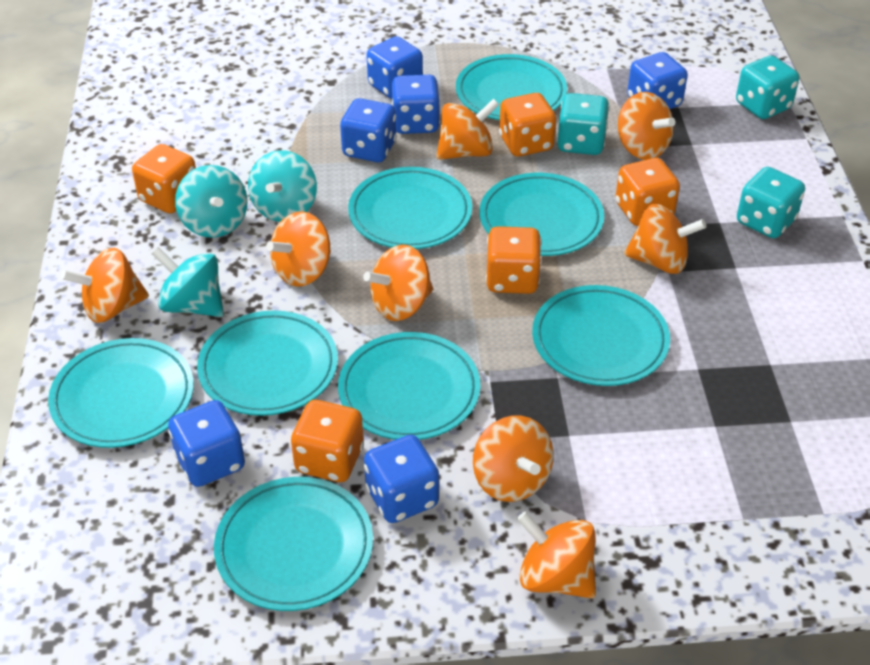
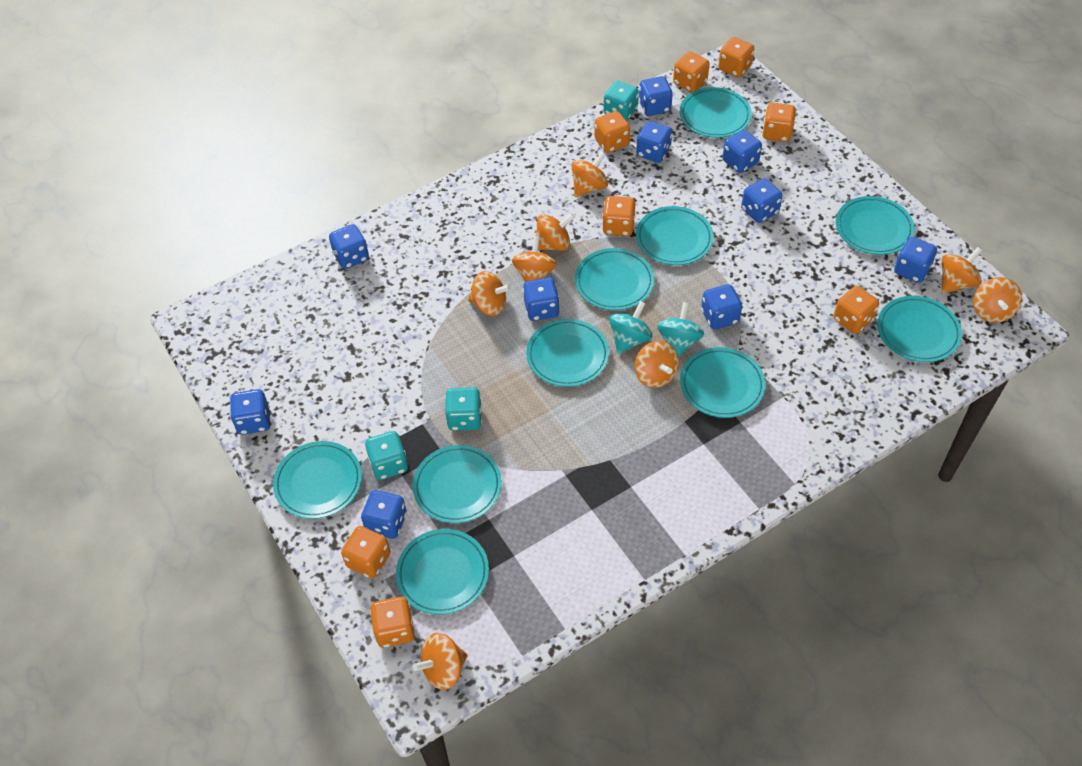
blue dice: 6 -> 10
orange dice: 5 -> 8
turquoise plate: 8 -> 10
turquoise spinning top: 3 -> 2

